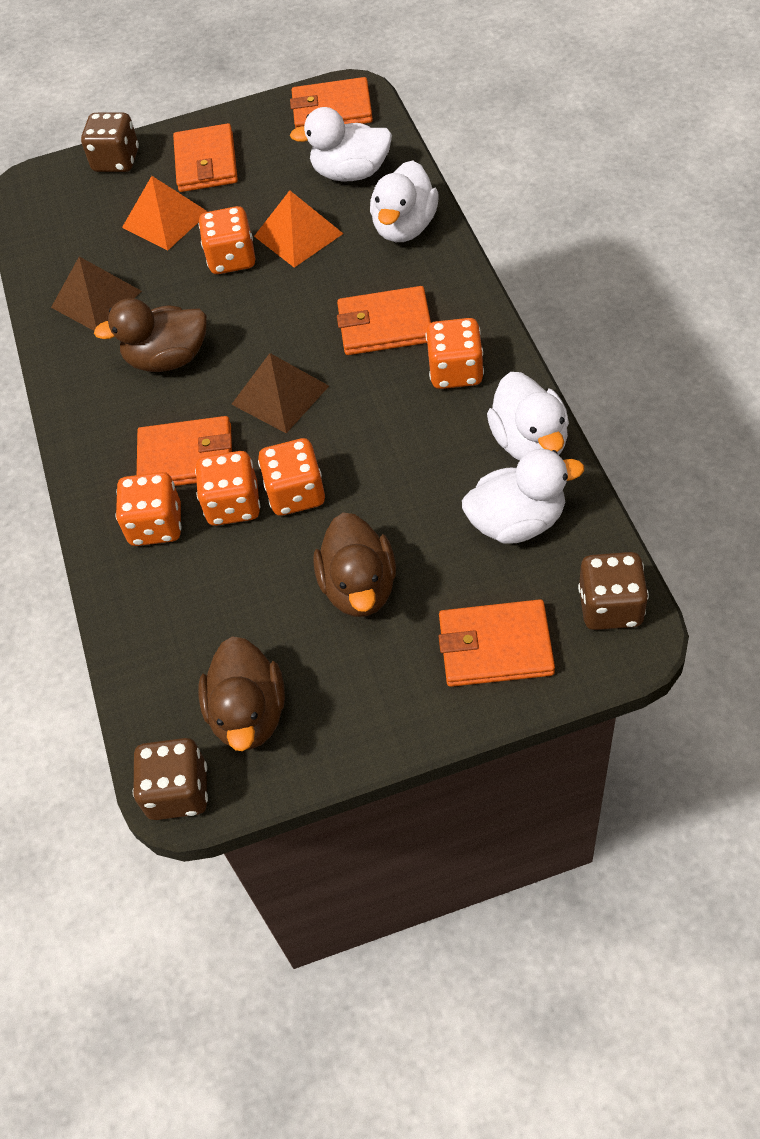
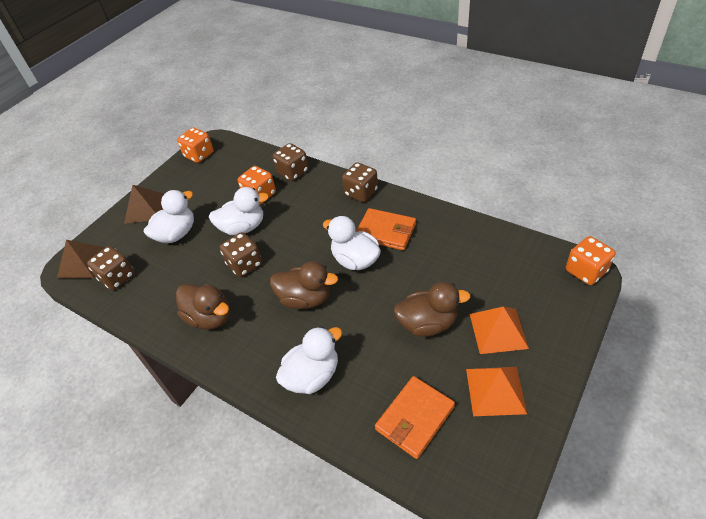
brown dice: 3 -> 4
orange dice: 5 -> 3
orange wallet: 5 -> 2

